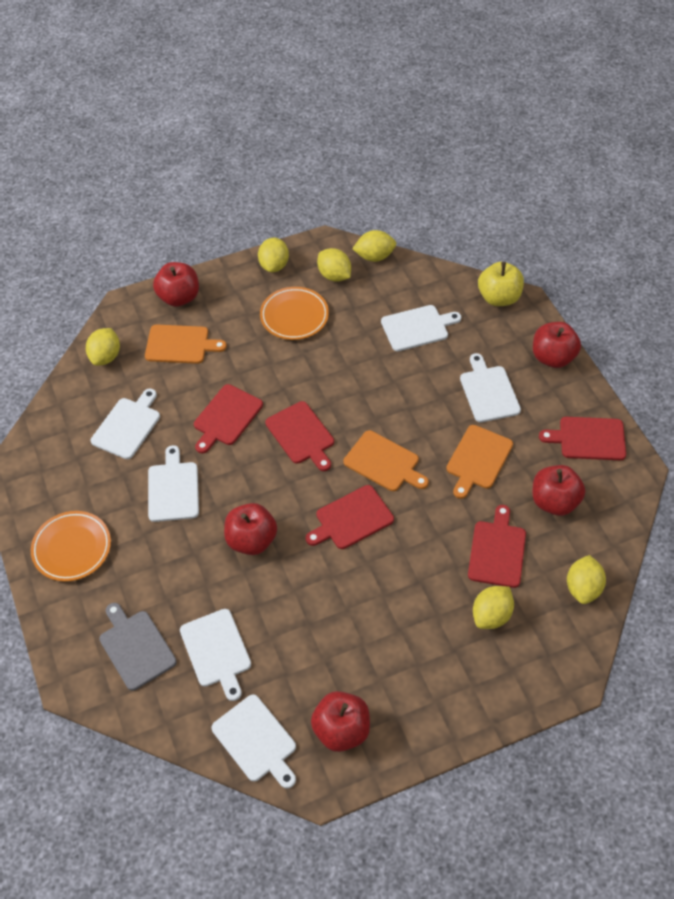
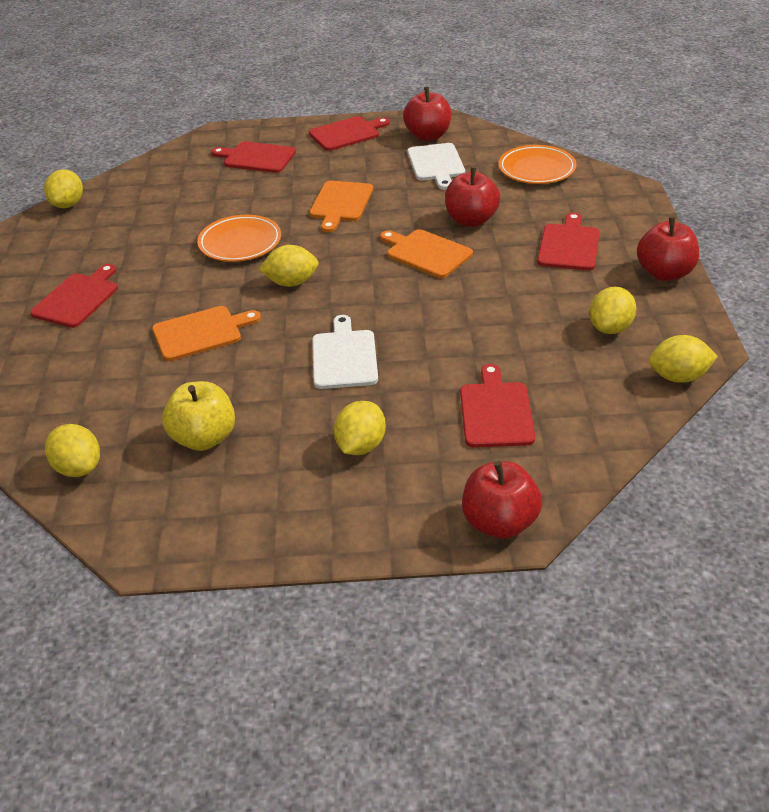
grey cutting board: 1 -> 0
red apple: 5 -> 4
white cutting board: 6 -> 2

